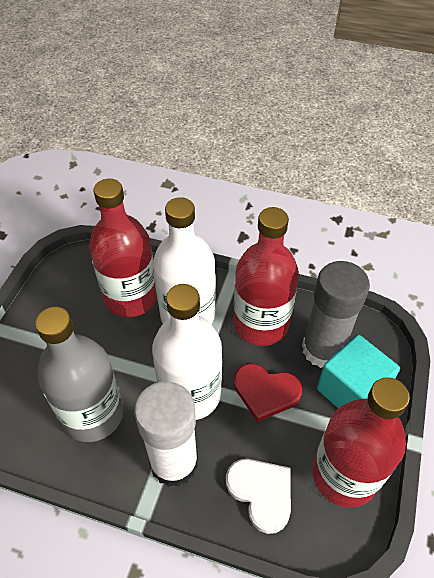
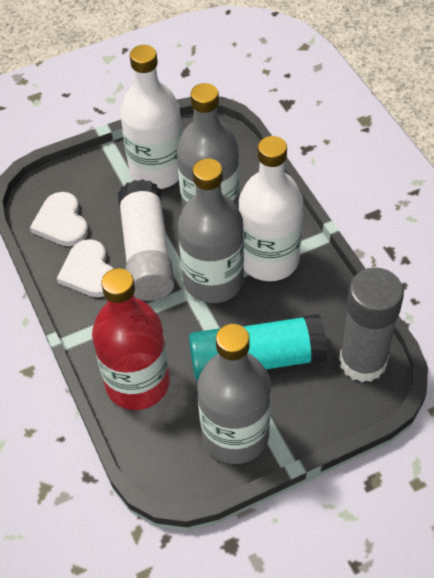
grey bottle: 1 -> 3
red bottle: 3 -> 1
red heart: 1 -> 0
turquoise cube: 1 -> 0
turquoise glue stick: 0 -> 1
white heart: 1 -> 2

